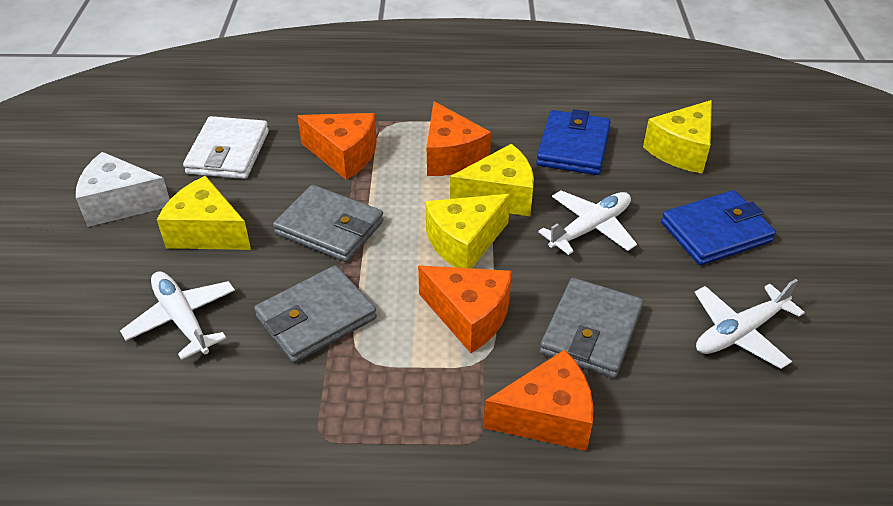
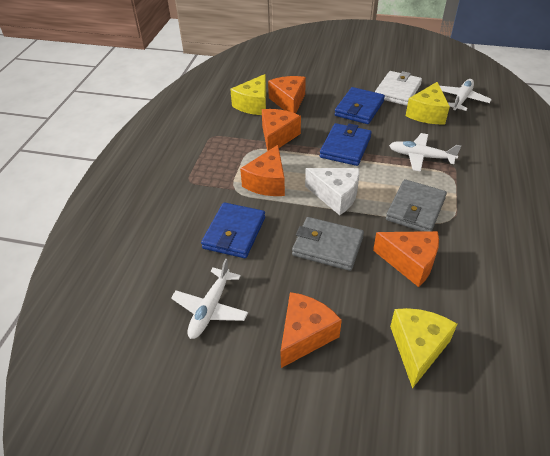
blue wallet: 2 -> 3
grey wallet: 3 -> 2
orange cheese: 4 -> 5
yellow cheese: 4 -> 3

